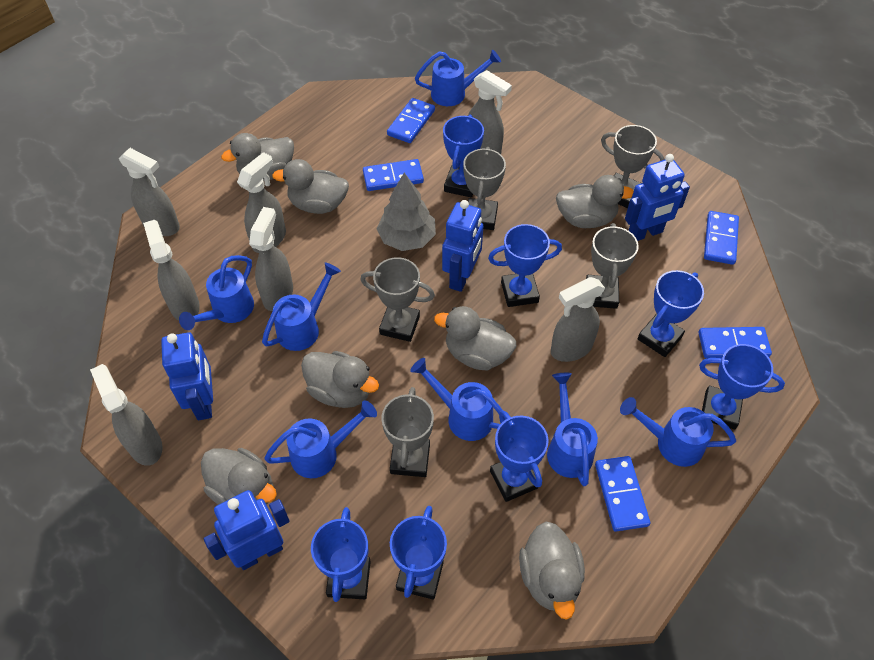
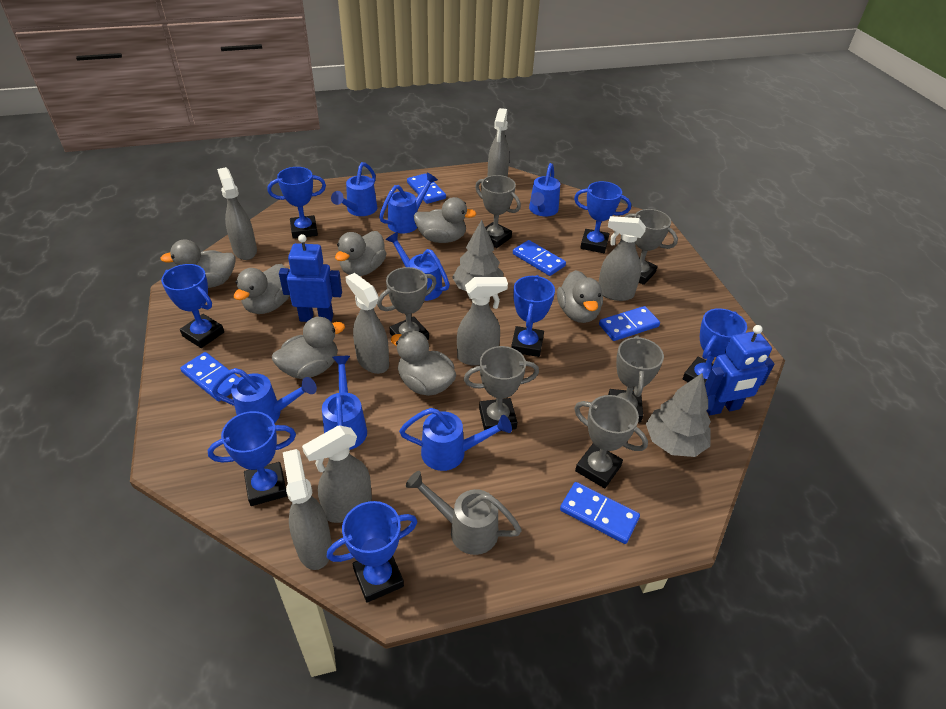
blue robot: 4 -> 2
grey tree: 1 -> 2
grey trophy: 5 -> 6
grey watering can: 0 -> 1

